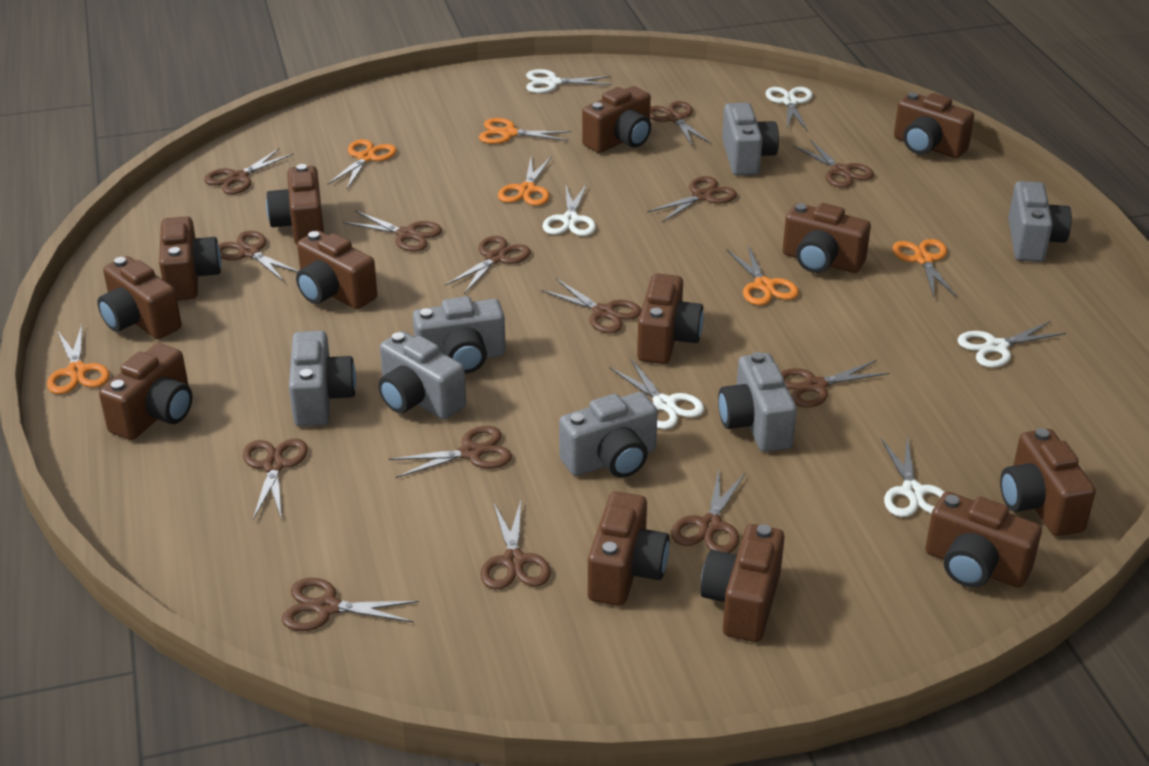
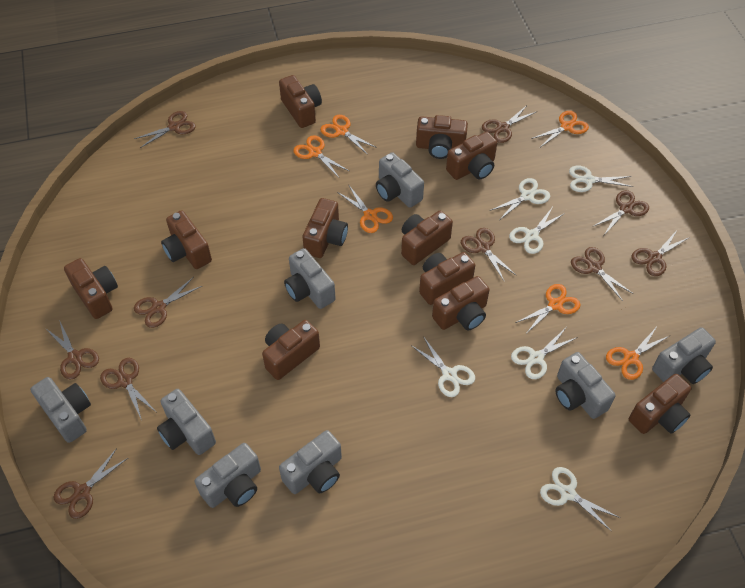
brown camera: 13 -> 11
brown scissors: 14 -> 10
grey camera: 7 -> 8

